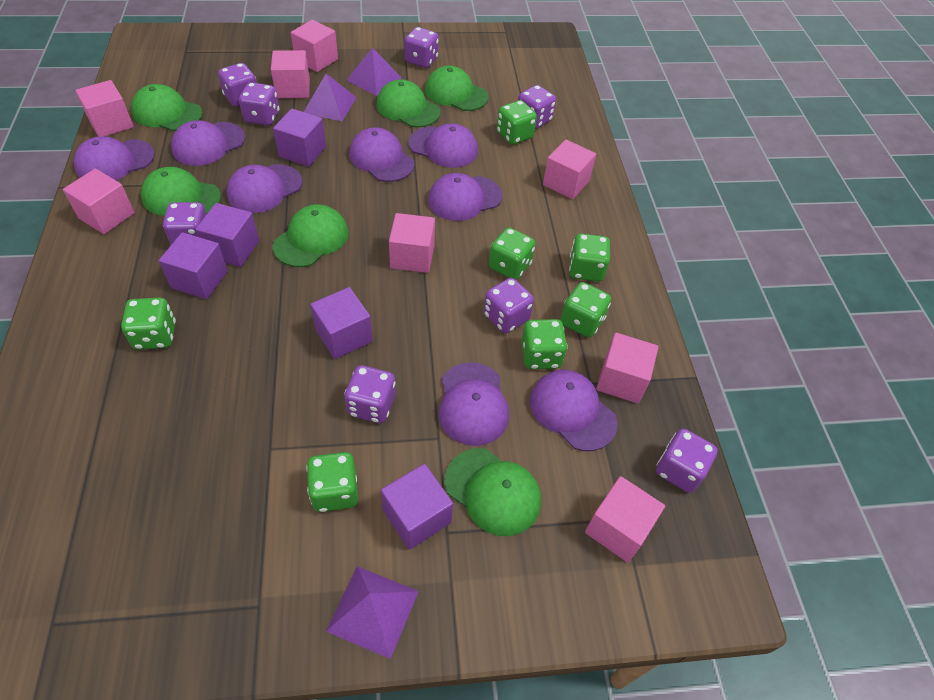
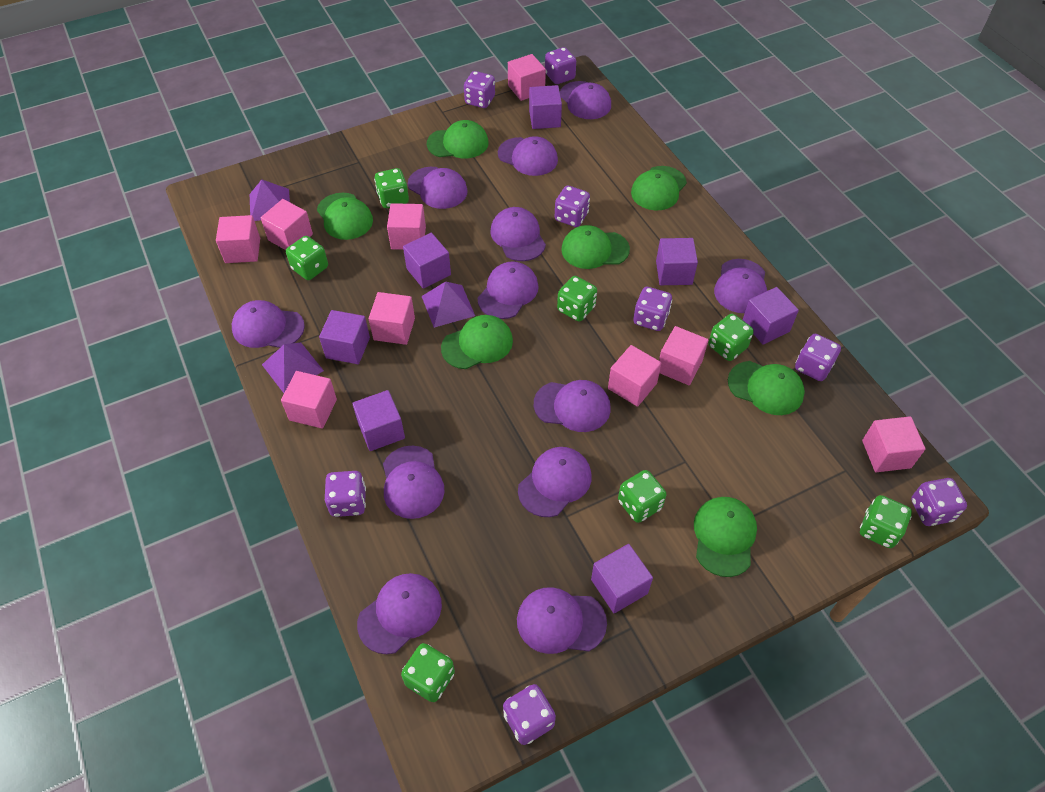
green cap: 6 -> 7
pink cube: 8 -> 9
purple cap: 8 -> 12
purple cube: 5 -> 7

